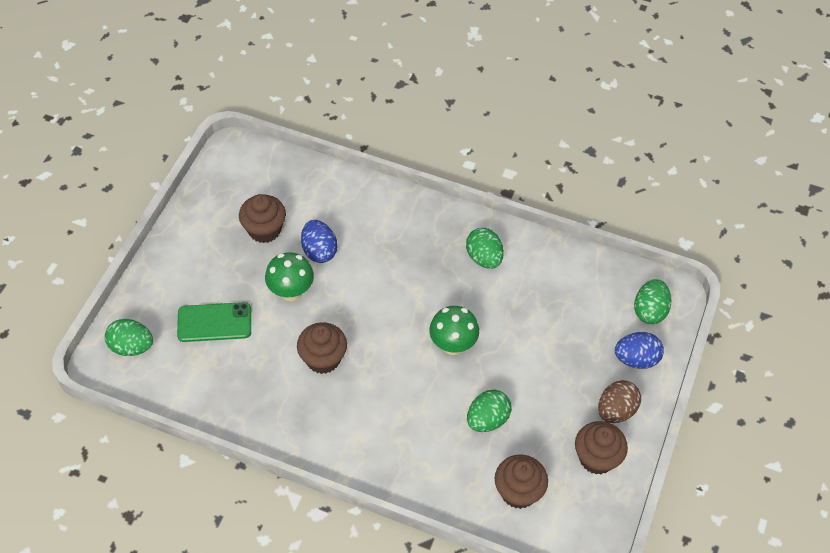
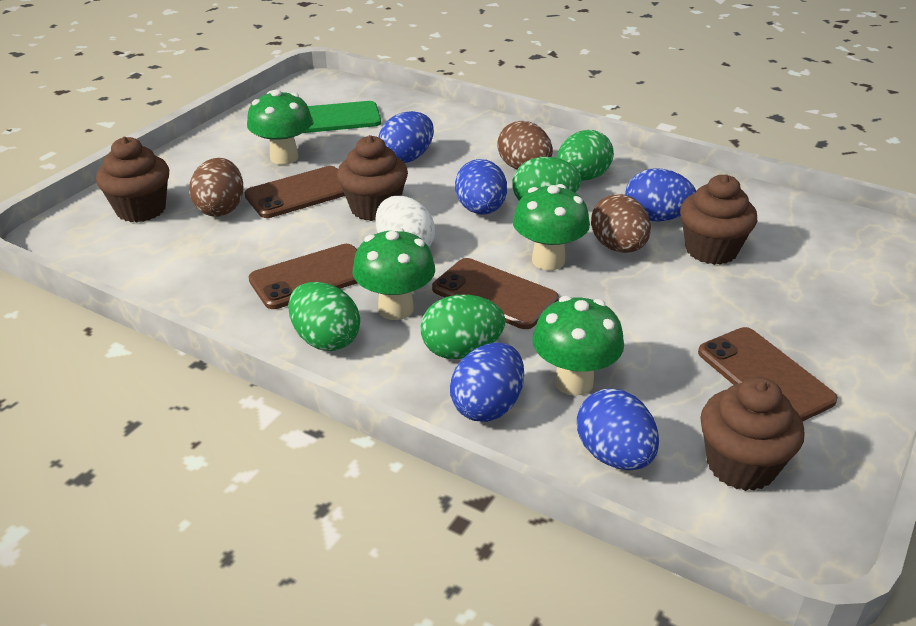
blue egg: 2 -> 5
brown egg: 1 -> 3
brown phone: 0 -> 4
green mushroom: 2 -> 4
white egg: 0 -> 1

